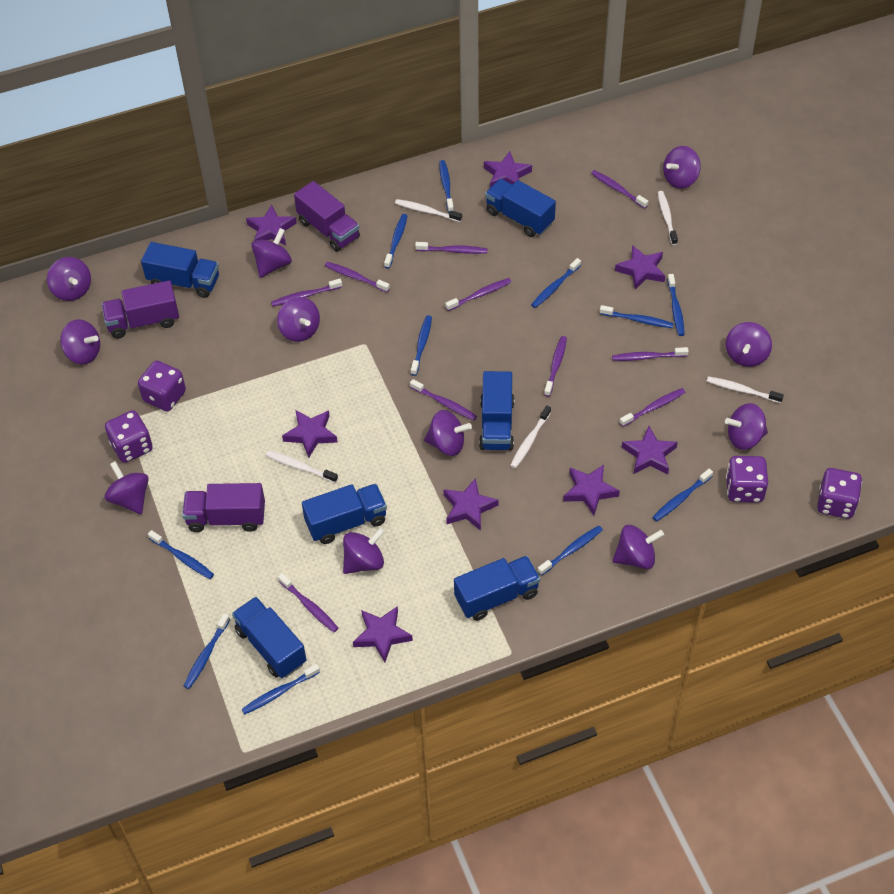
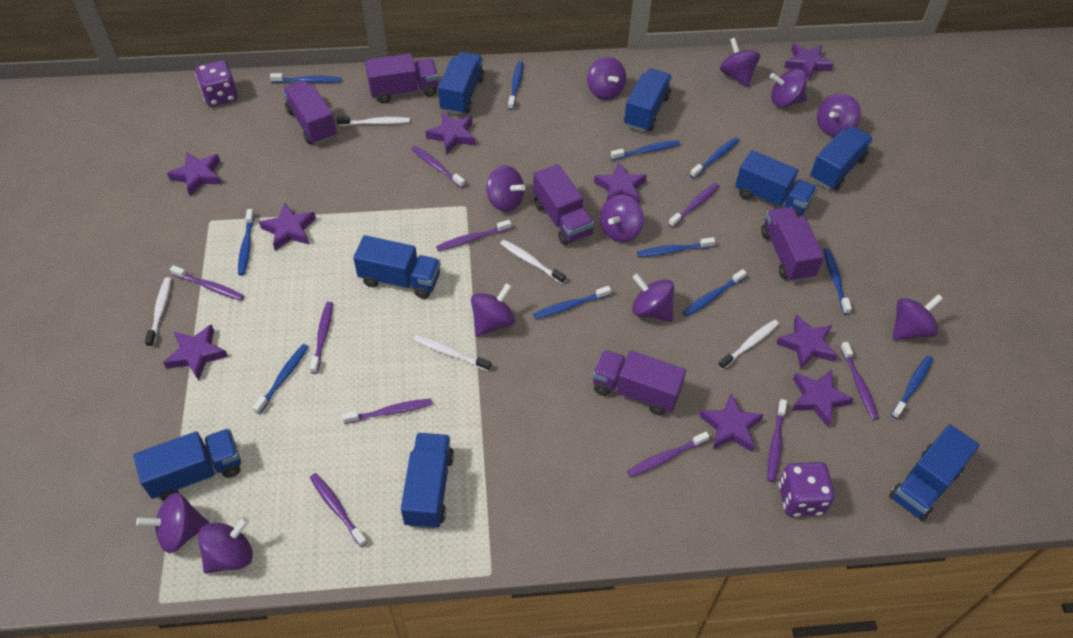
blue truck: 6 -> 8
purple dice: 4 -> 2
purple star: 8 -> 9
purple truck: 3 -> 5

